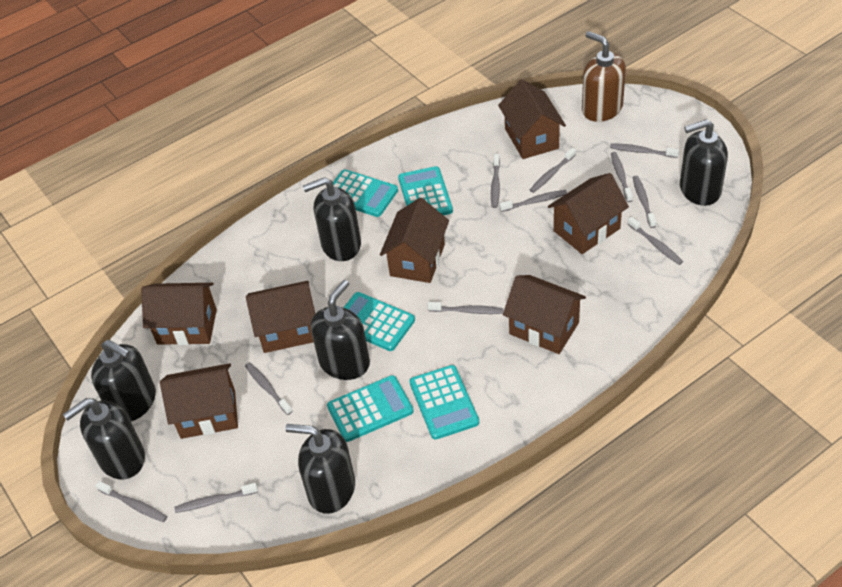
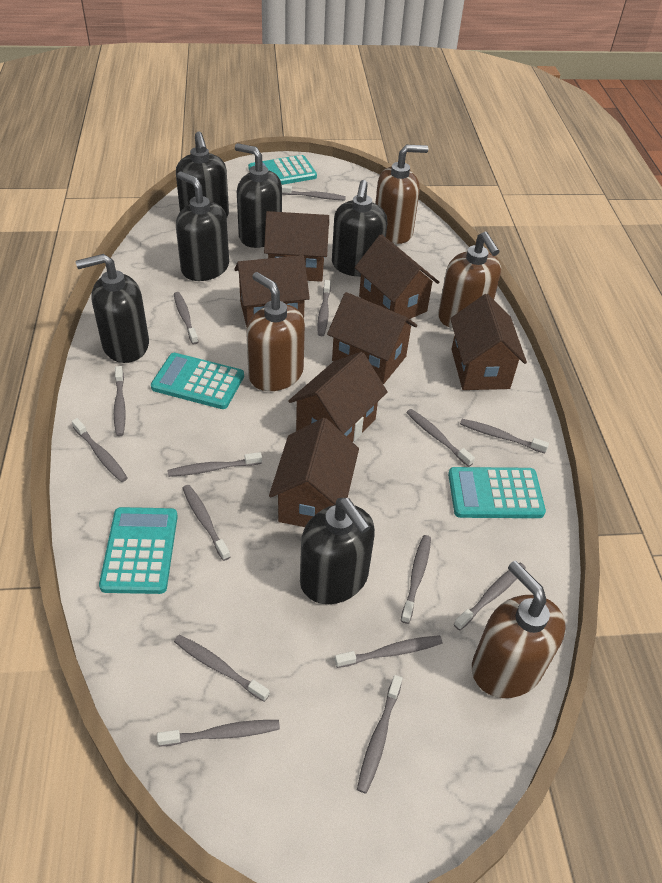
brown soap dispenser: 1 -> 4
grey toothbrush: 11 -> 15
turquoise calculator: 5 -> 4

